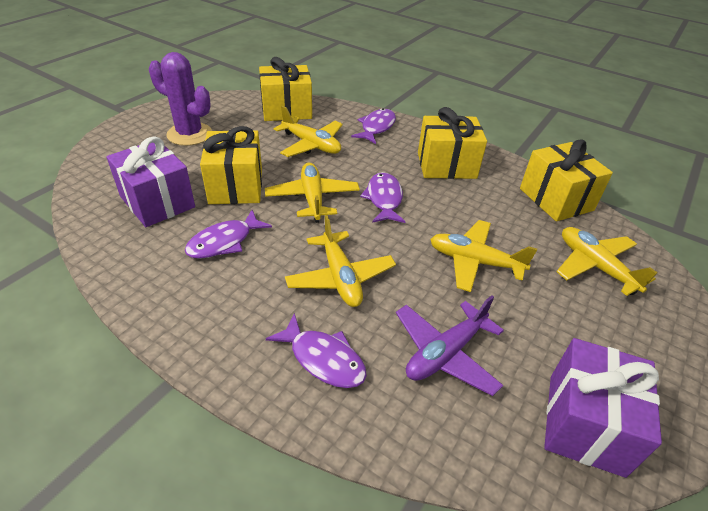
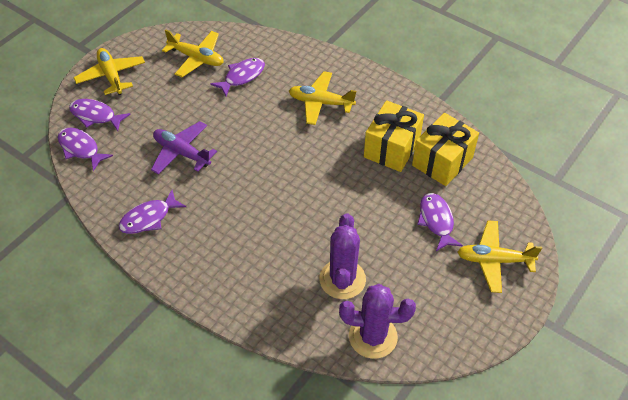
purple cactus: 1 -> 2
purple fish: 4 -> 5
purple gift: 2 -> 0
yellow gift: 4 -> 2
yellow plane: 5 -> 4

